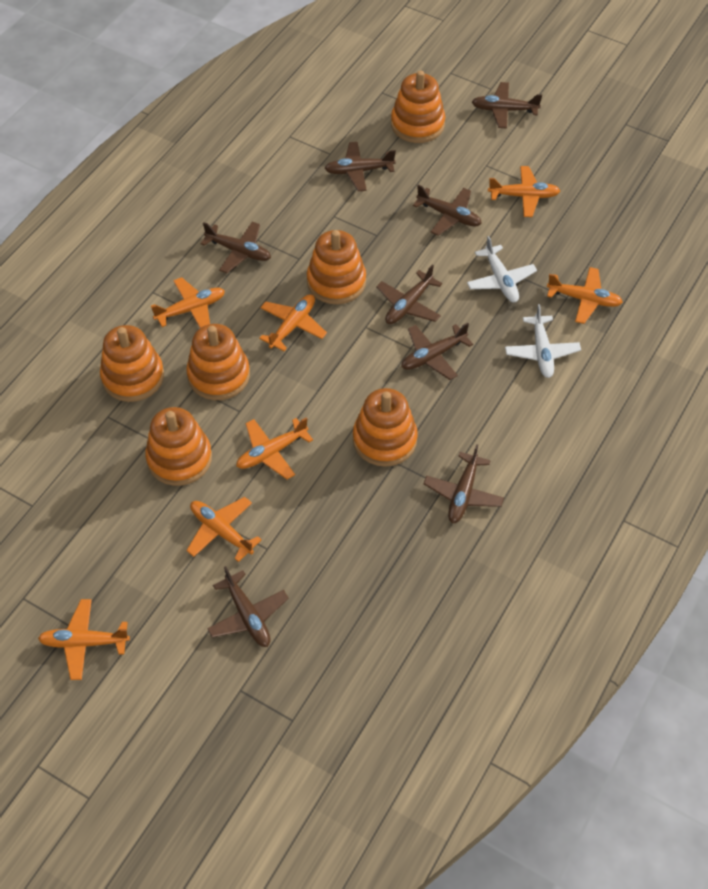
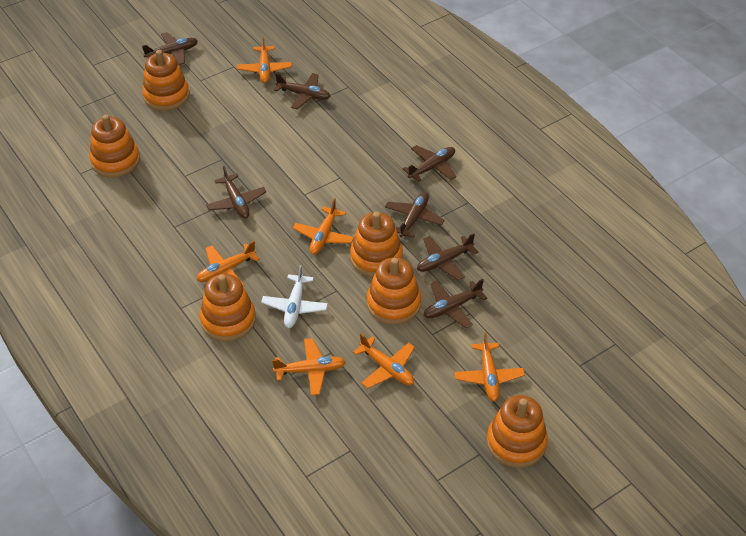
brown plane: 8 -> 7
orange plane: 7 -> 6
white plane: 2 -> 1

